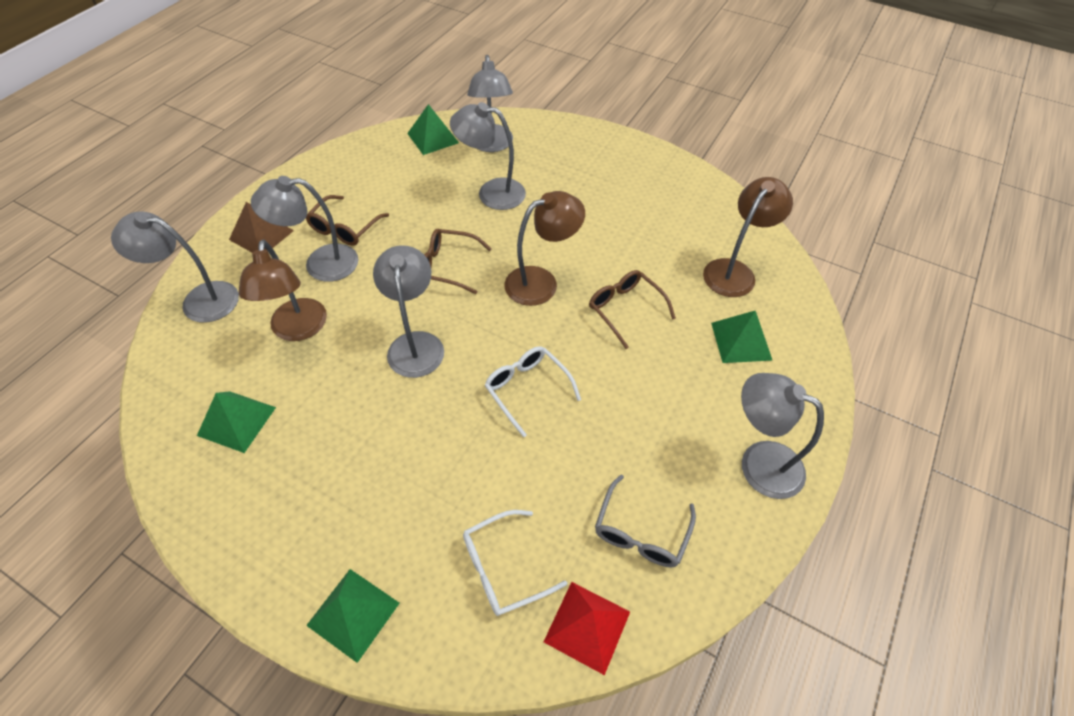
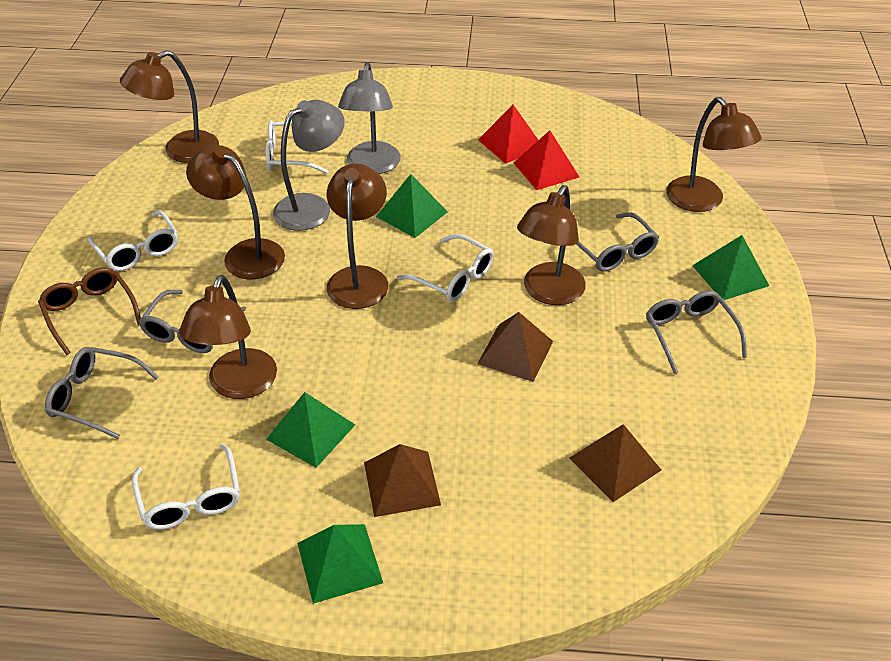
brown glasses: 3 -> 1
brown lamp: 3 -> 6
brown pyramid: 1 -> 3
grey glasses: 1 -> 4
grey lamp: 6 -> 2
red pyramid: 1 -> 2
white glasses: 2 -> 4

